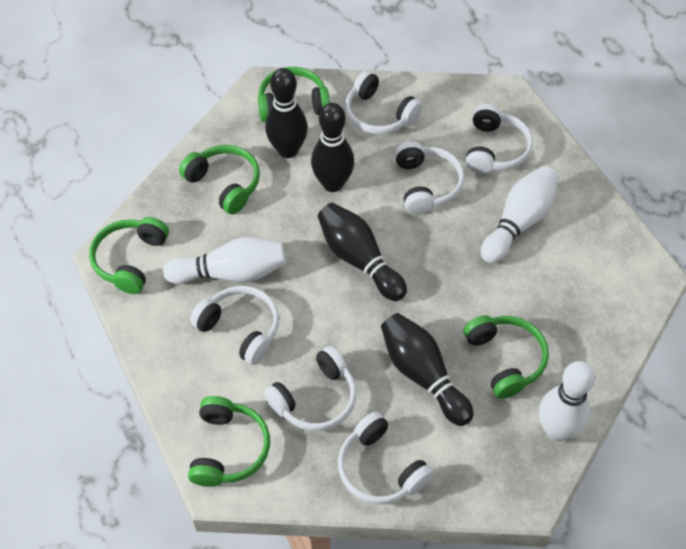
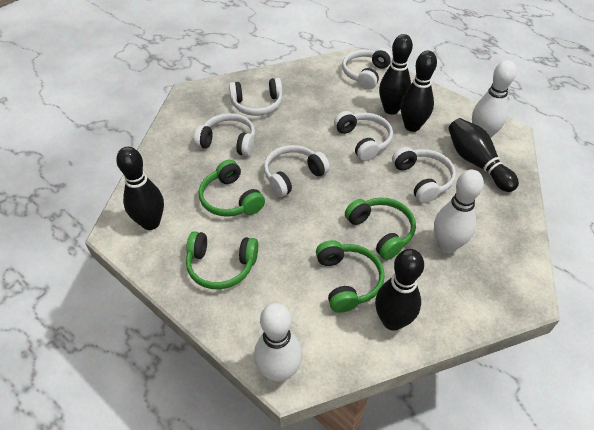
black bowling pin: 4 -> 5
green headphones: 5 -> 4

